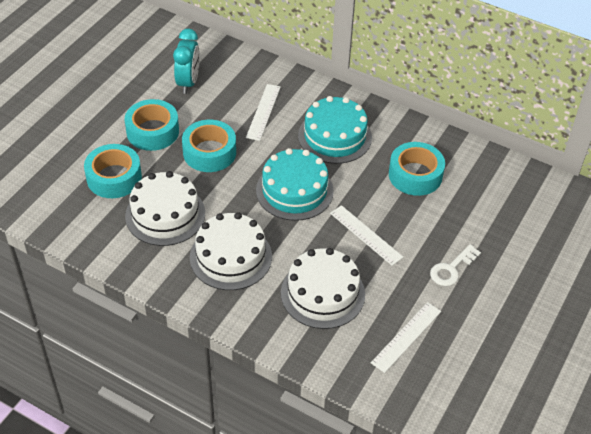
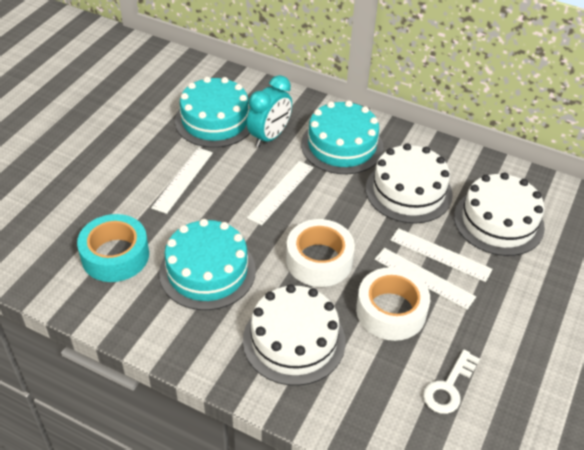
turquoise cake: 2 -> 3
turquoise tape: 4 -> 1
white ruler: 3 -> 4
white tape: 0 -> 2

